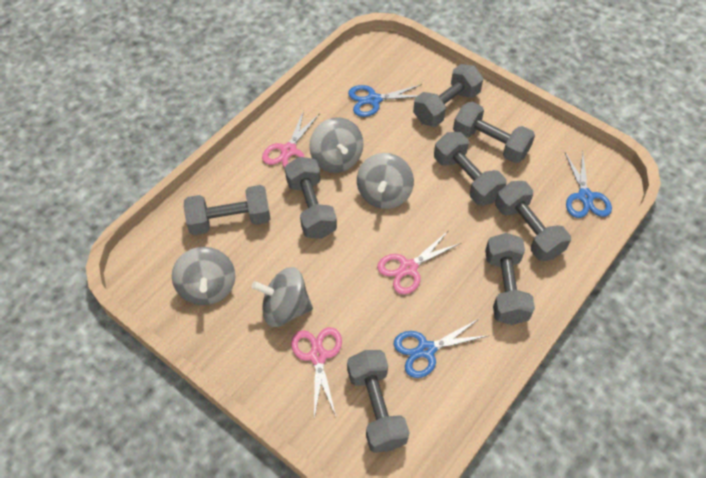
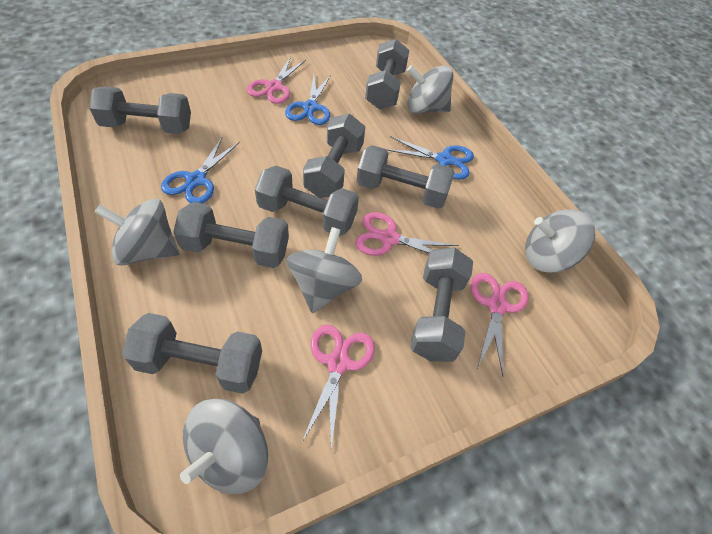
grey spinning top: 4 -> 5
pink scissors: 3 -> 4

